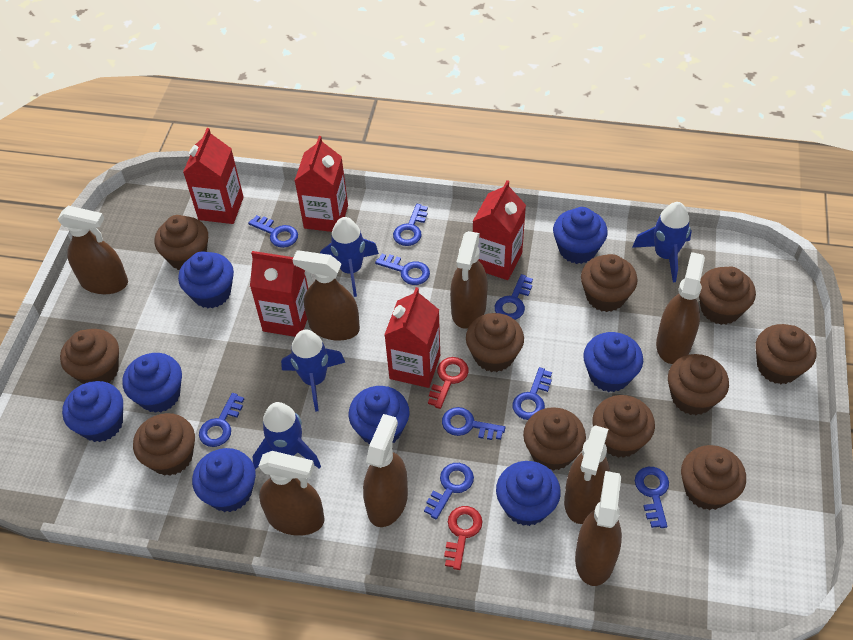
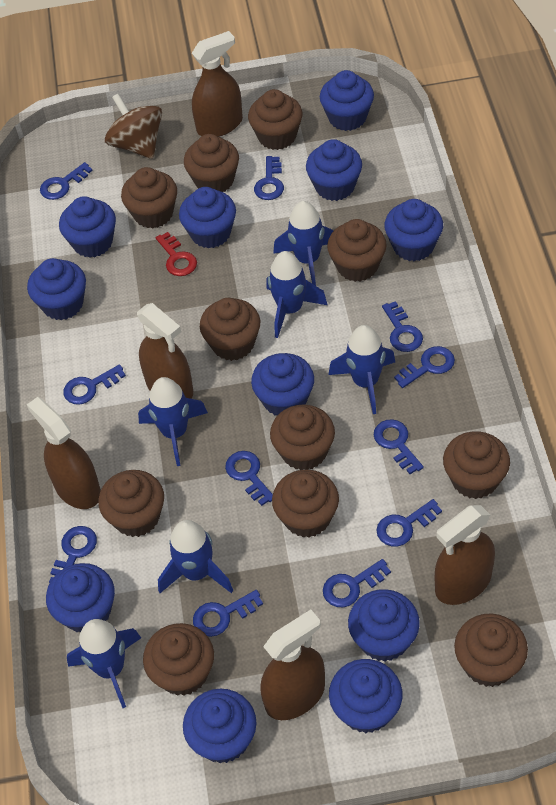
blue cupcake: 8 -> 11
blue key: 9 -> 11
blue rocket: 4 -> 6
brown spinning top: 0 -> 1
brown spray bottle: 8 -> 5
red carton: 5 -> 0
red key: 2 -> 1

